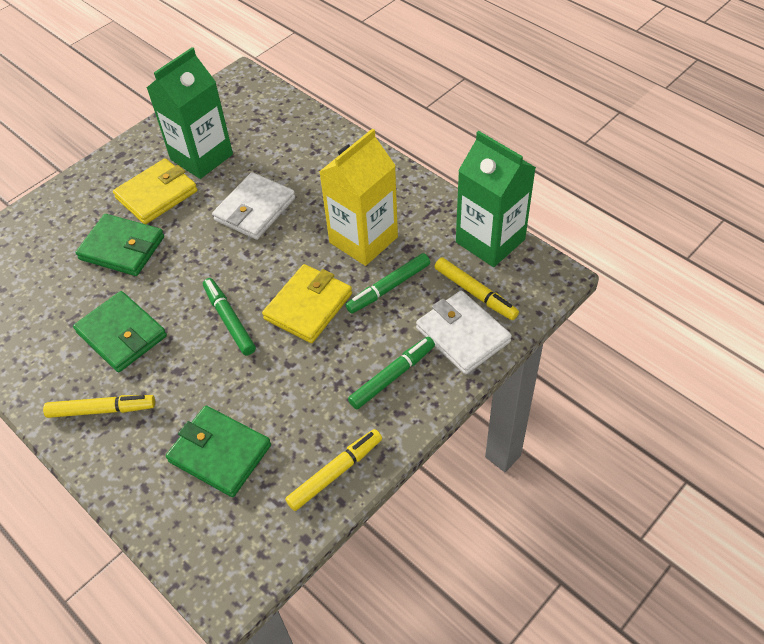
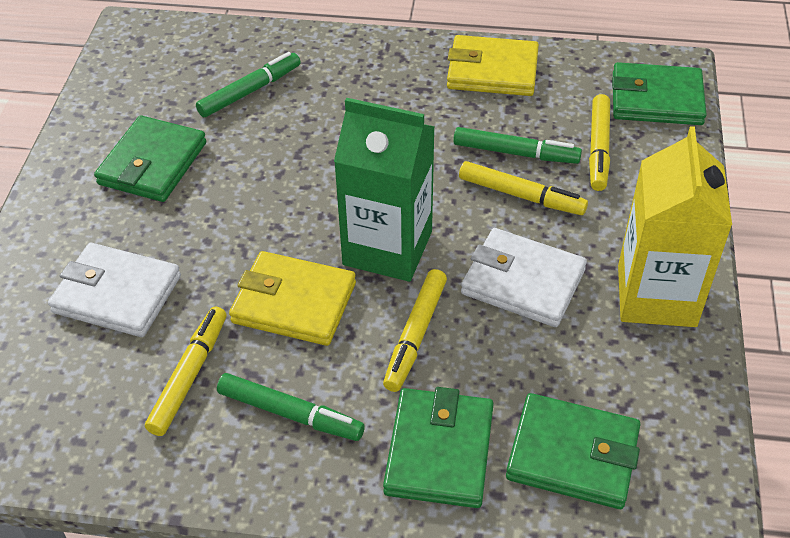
green carton: 2 -> 1
green wallet: 3 -> 4
yellow marker: 3 -> 4

